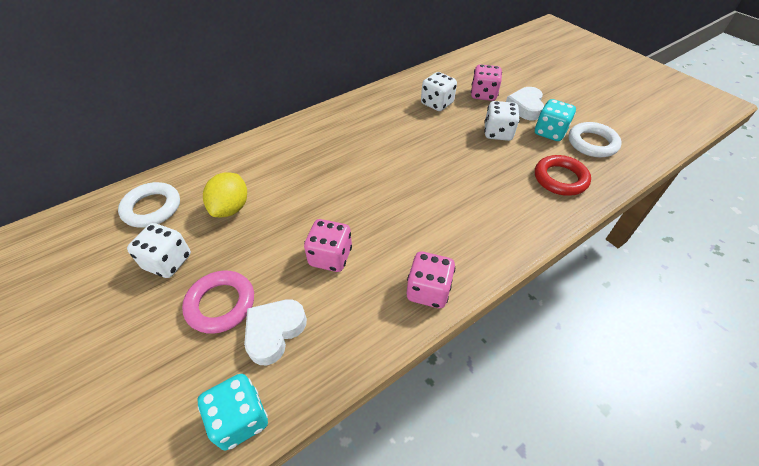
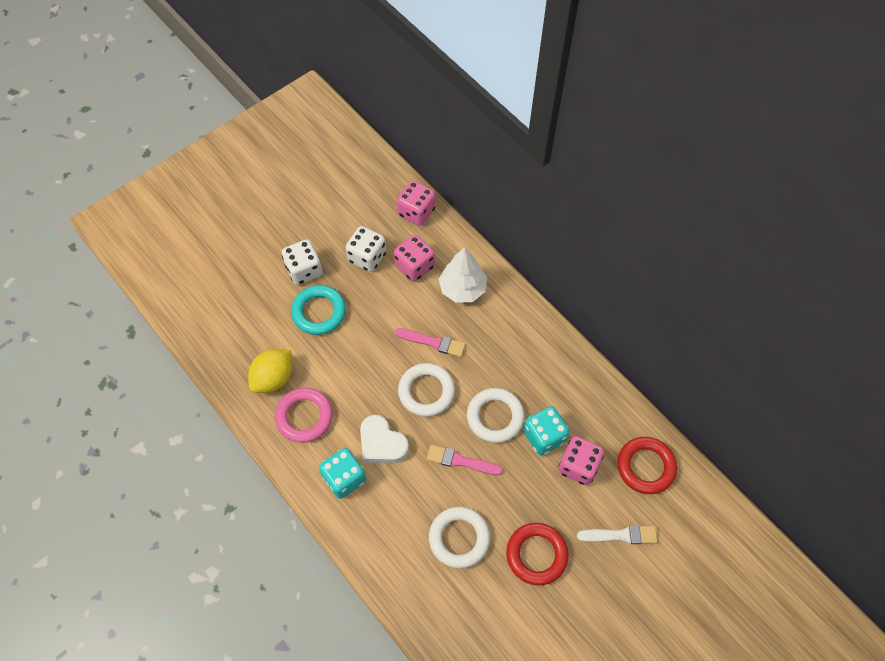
pink brush: 0 -> 2
red ring: 1 -> 2
turquoise ring: 0 -> 1
white brush: 0 -> 1
white dice: 3 -> 2
white heart: 2 -> 1
white ring: 2 -> 3
white tree: 0 -> 1

